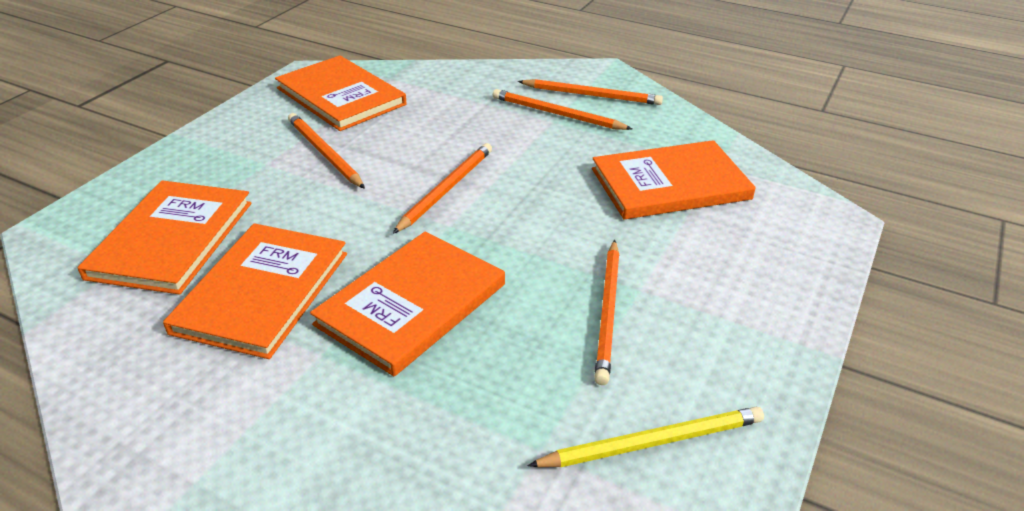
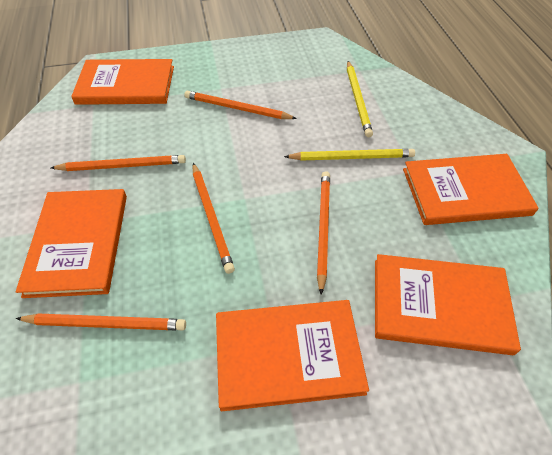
yellow pencil: 1 -> 2

